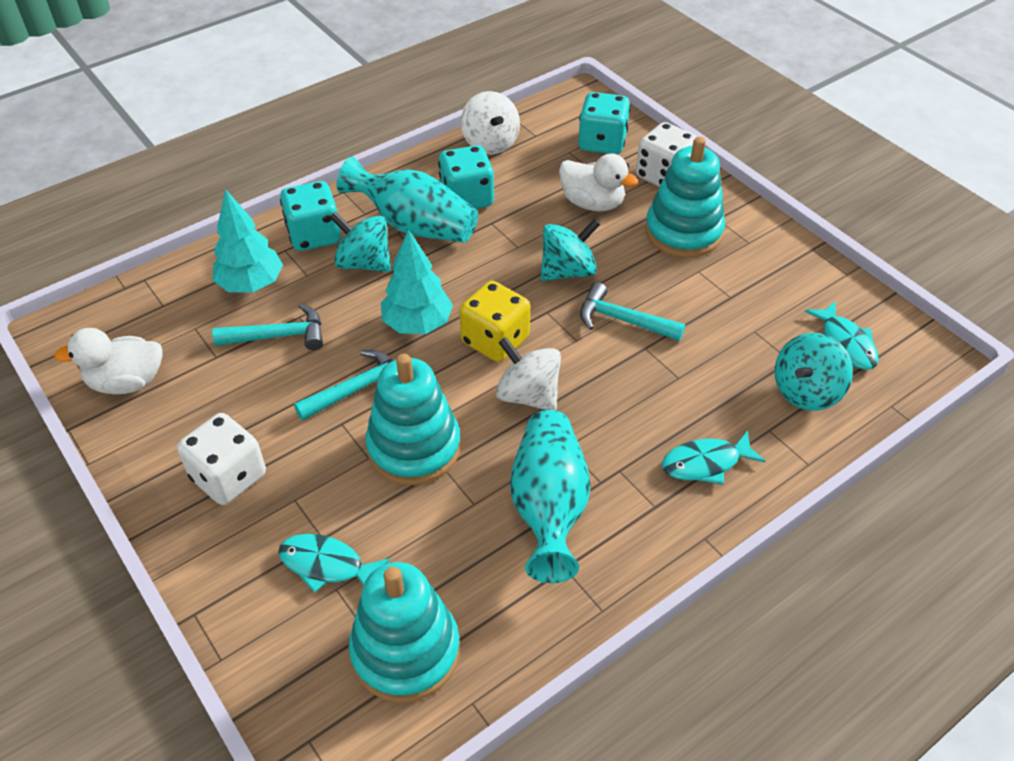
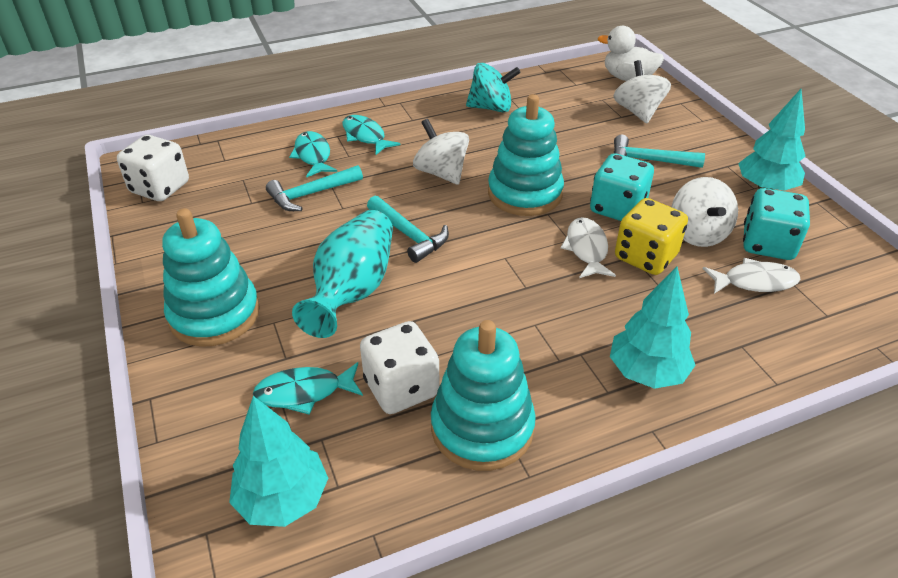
turquoise dice: 3 -> 2
turquoise spinning top: 3 -> 1
turquoise tree: 2 -> 3
turquoise vase: 2 -> 1
white duck: 2 -> 1
white fish: 0 -> 2
white spinning top: 2 -> 3

